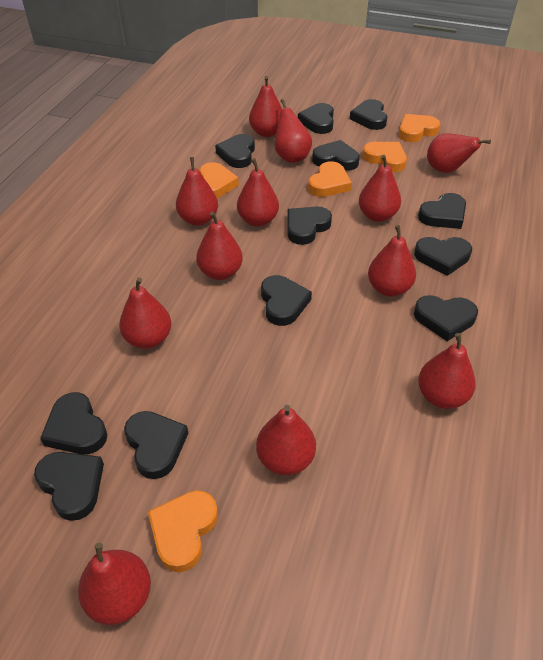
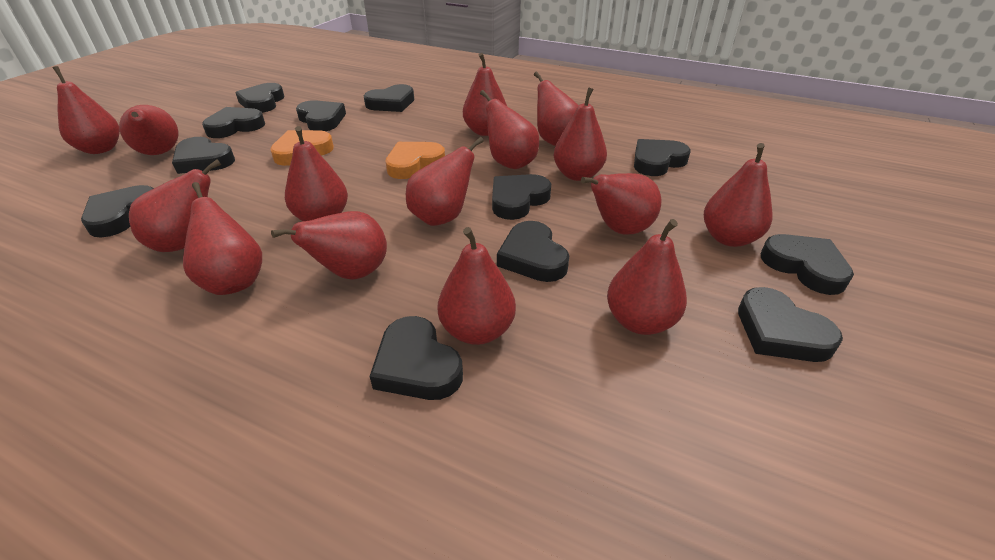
orange heart: 5 -> 2
red pear: 12 -> 15

